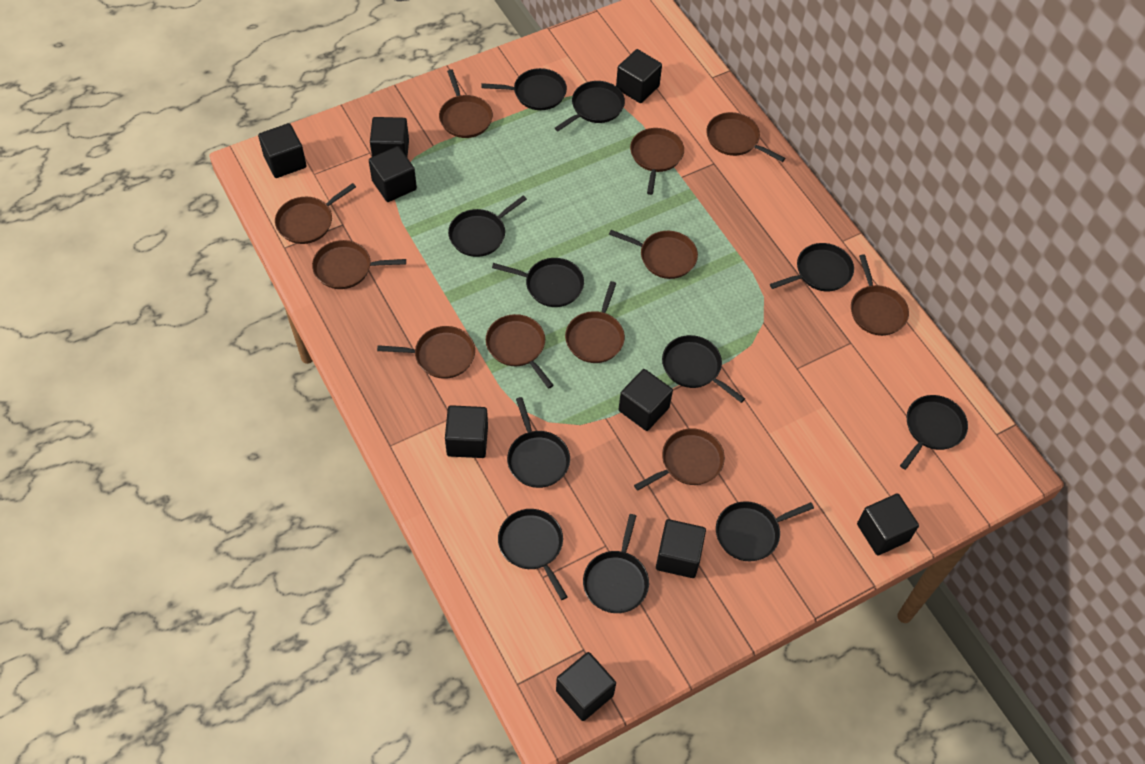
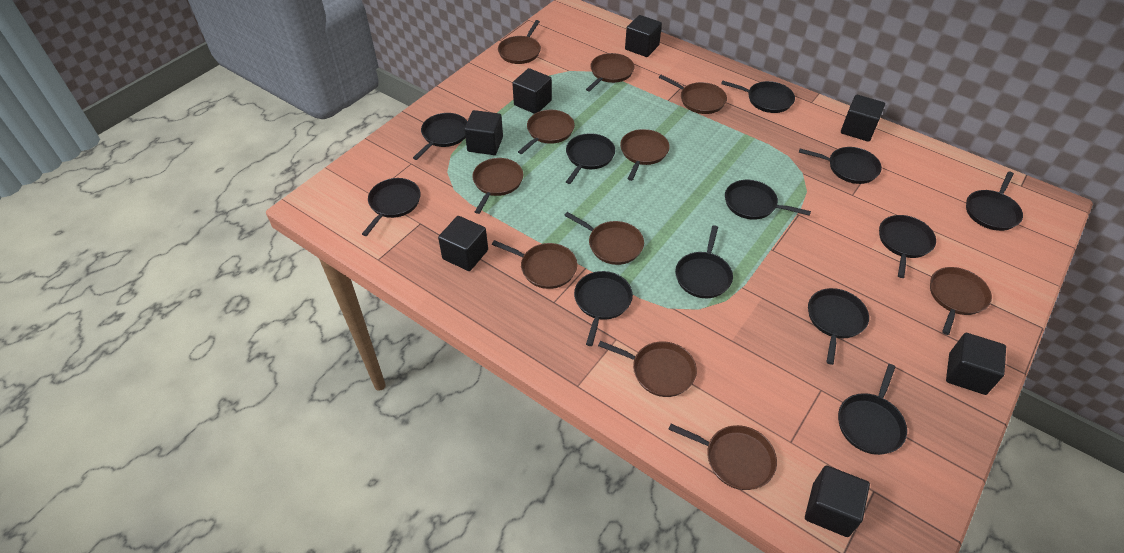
black cube: 9 -> 7
black pan: 11 -> 12

